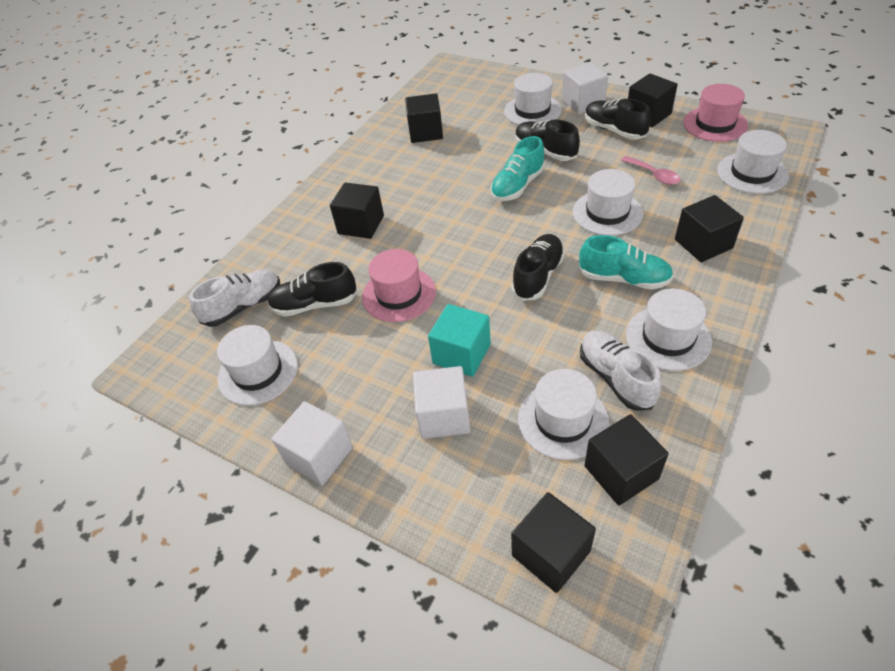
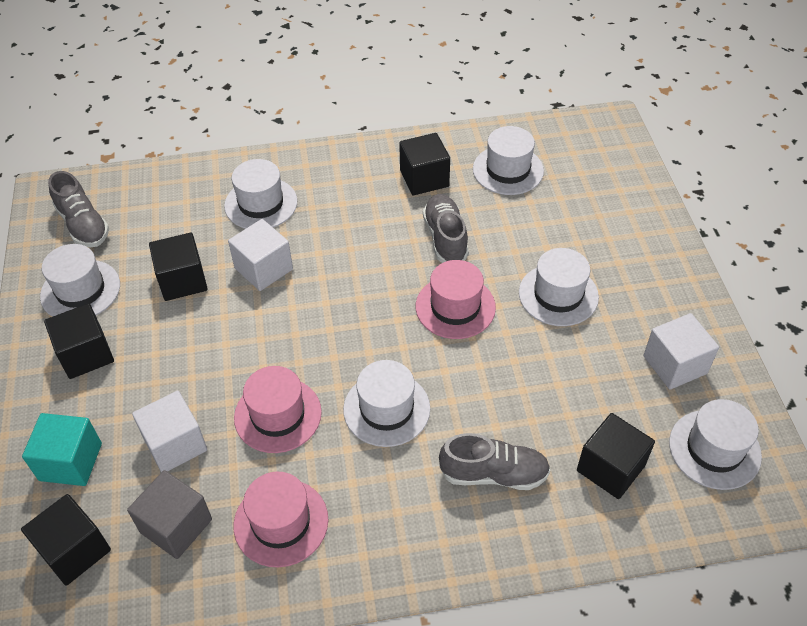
black cube: 6 -> 5
black shoe: 4 -> 0
grey cube: 0 -> 1
grey shoe: 0 -> 3
pink hat: 2 -> 3
pink spoon: 1 -> 0
turquoise shoe: 2 -> 0
white shoe: 2 -> 0

